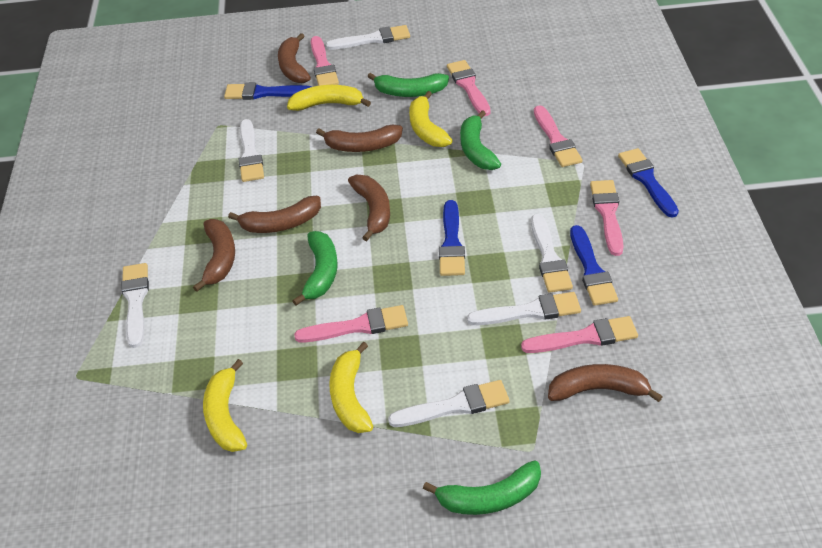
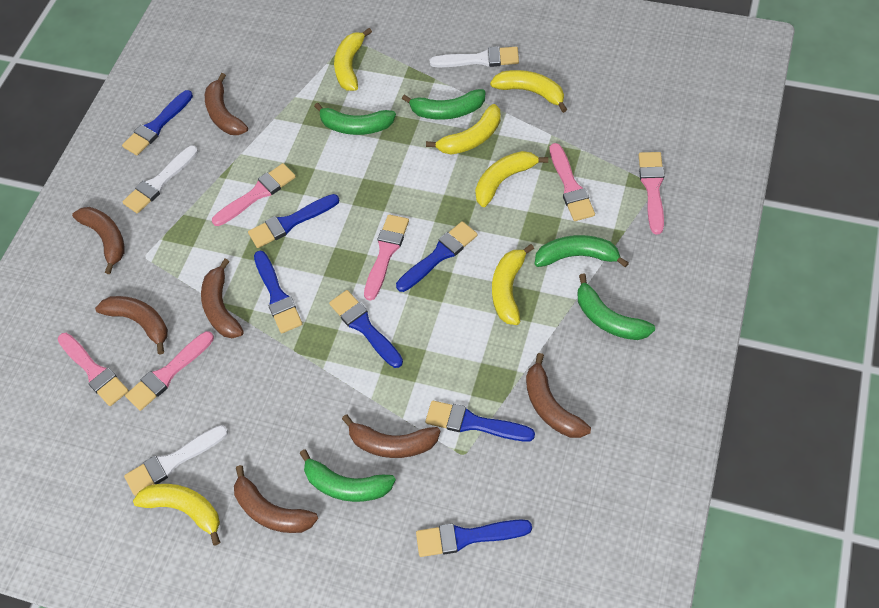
blue brush: 4 -> 7
brown banana: 6 -> 7
green banana: 4 -> 5
white brush: 6 -> 3
yellow banana: 4 -> 6

